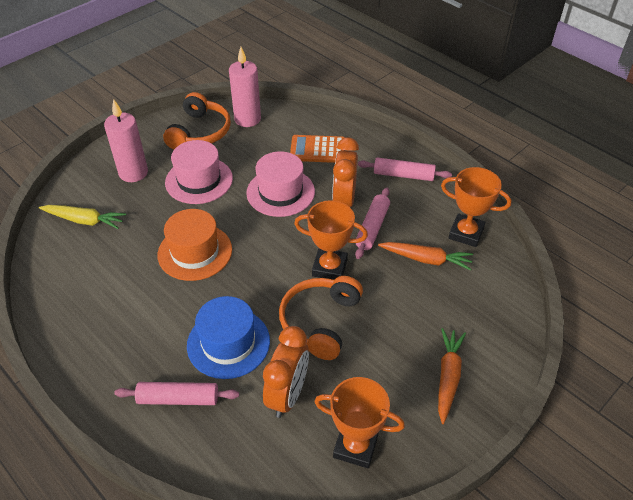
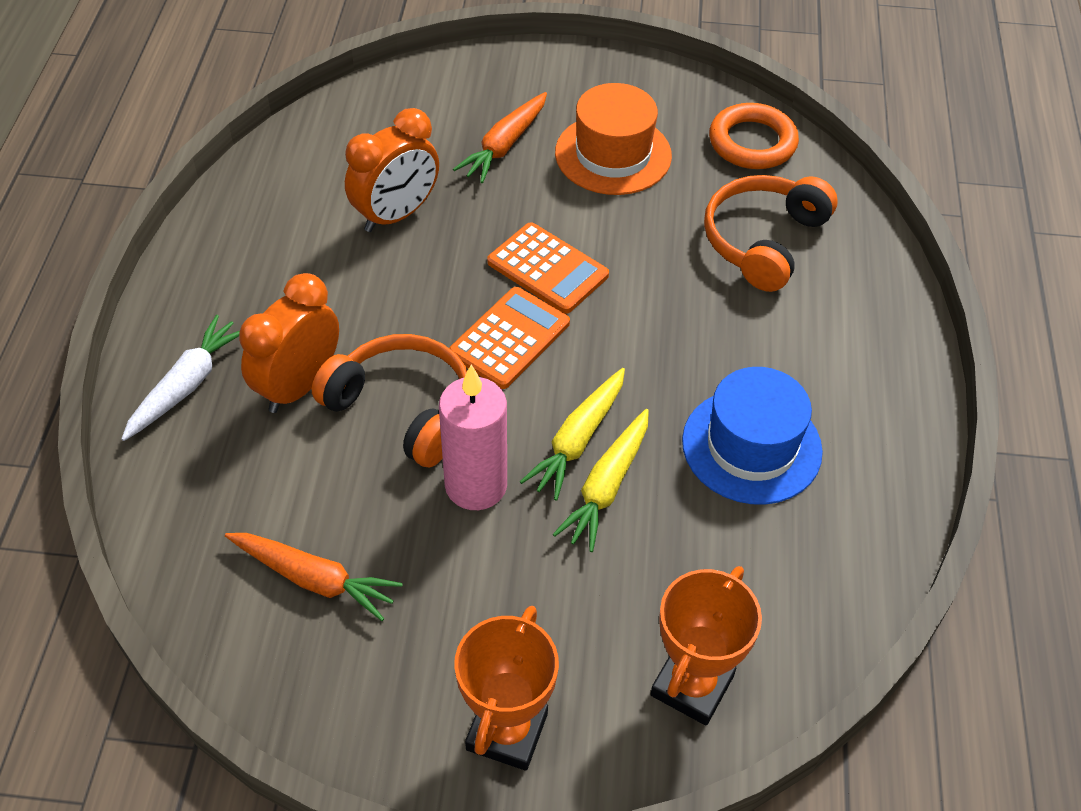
orange calculator: 1 -> 2
orange ring: 0 -> 1
orange trophy: 3 -> 2
pink candle: 2 -> 1
pink hat: 2 -> 0
pink rolling pin: 3 -> 0
white carrot: 0 -> 1
yellow carrot: 1 -> 2

